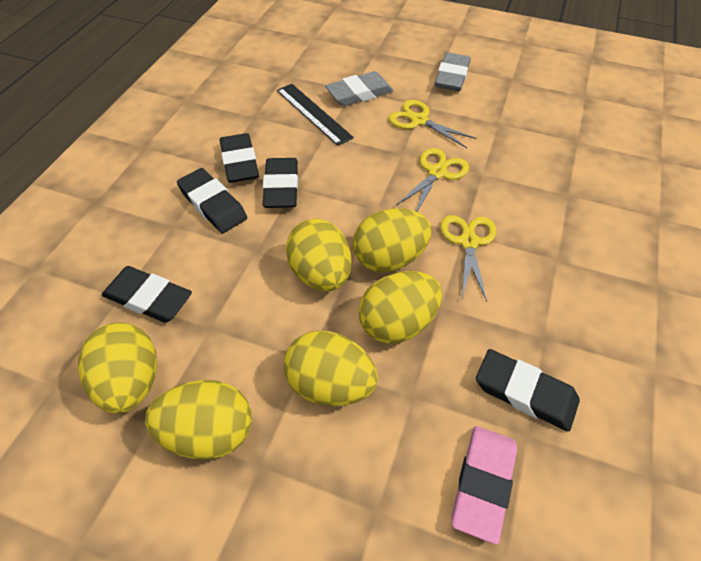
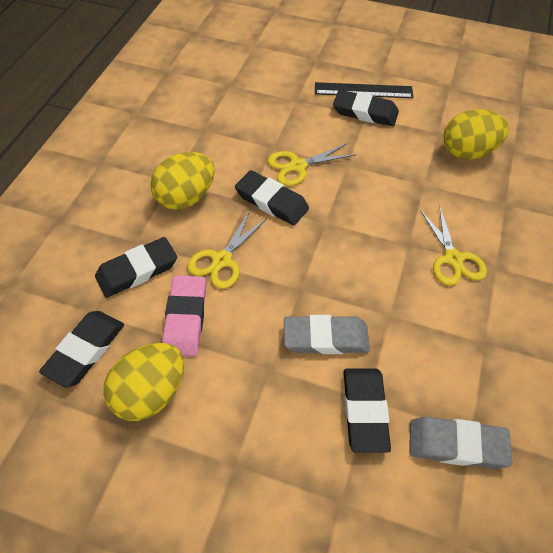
yellow egg: 6 -> 3

